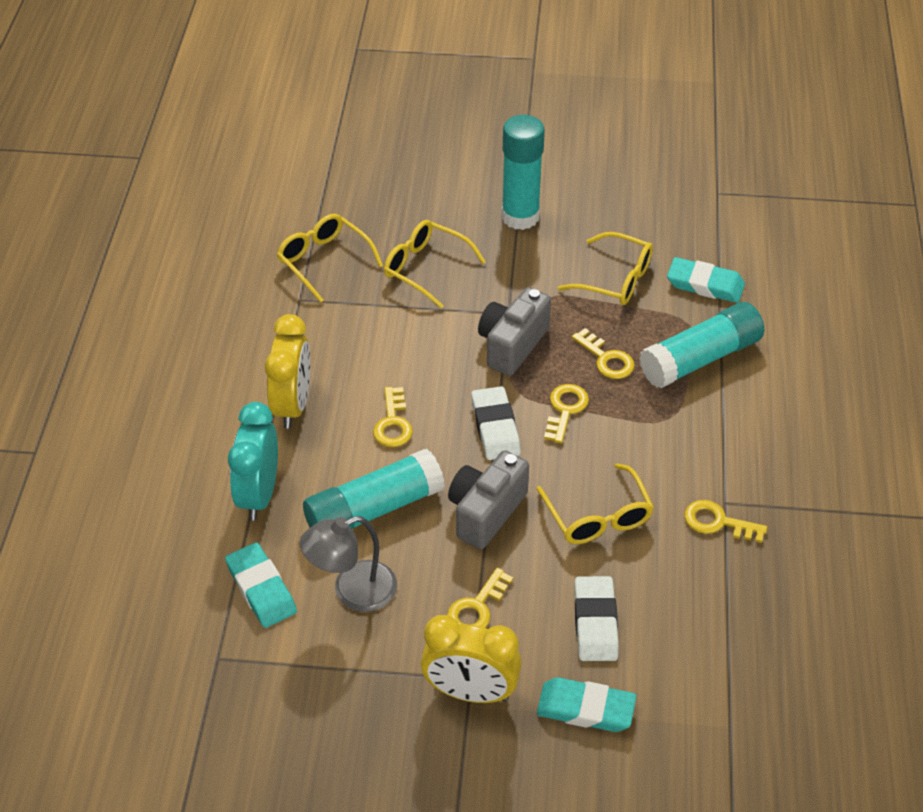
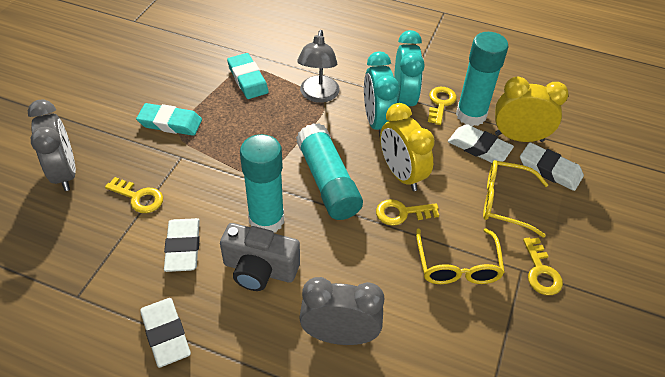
grey camera: 2 -> 1
grey clock: 0 -> 2
turquoise clock: 1 -> 2
turquoise eraser: 3 -> 2
white eraser: 2 -> 4
yellow glasses: 4 -> 2
yellow key: 5 -> 4

